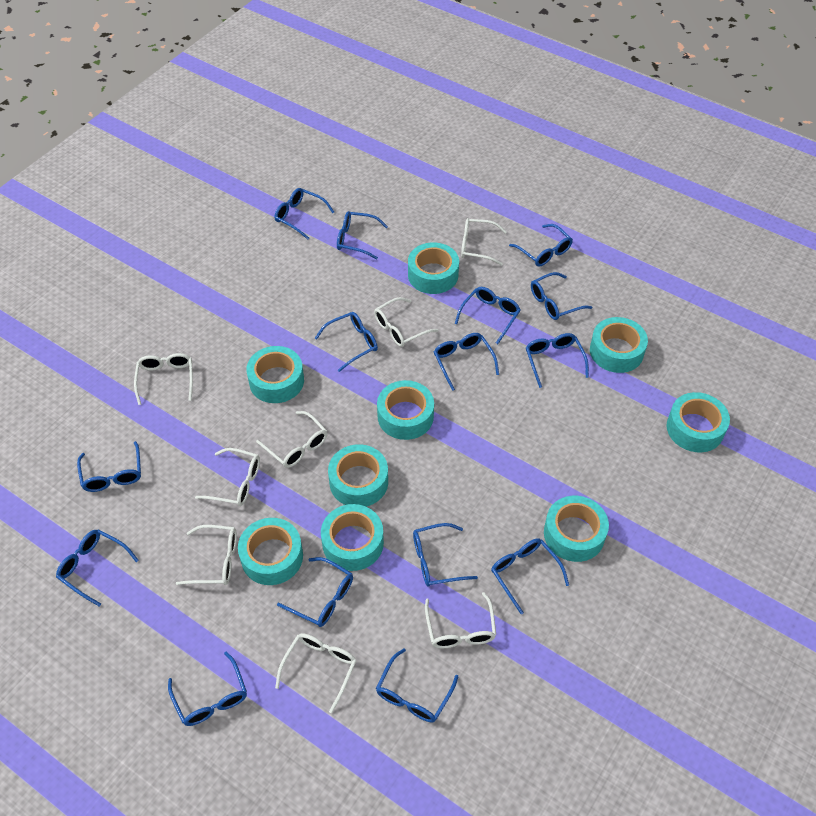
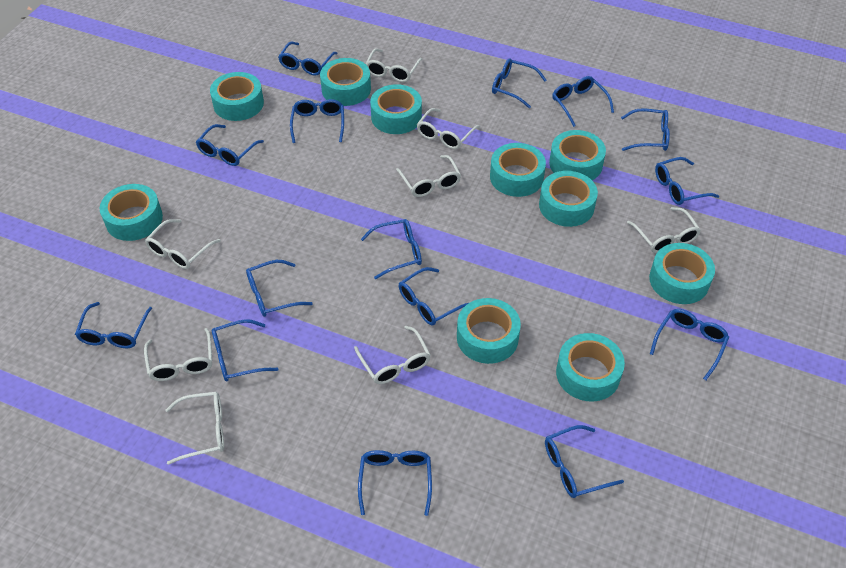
turquoise tape: 9 -> 10

